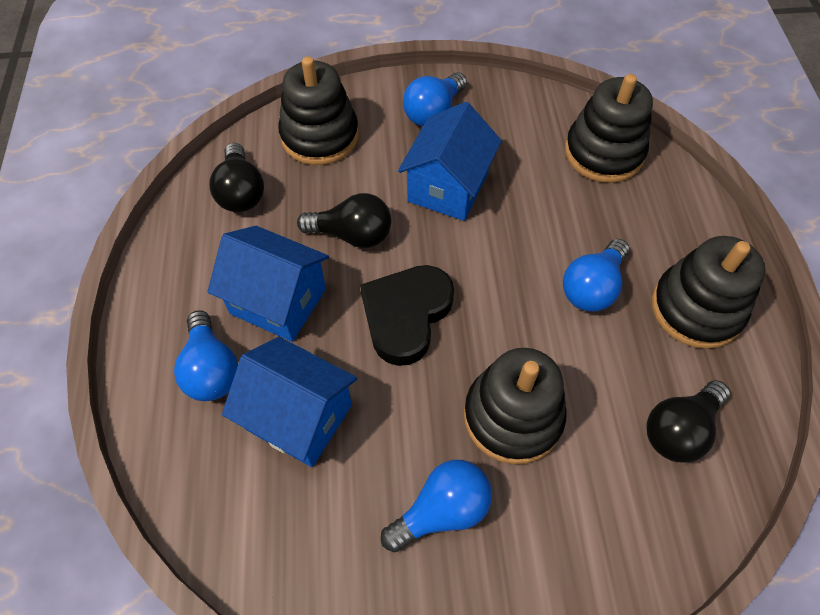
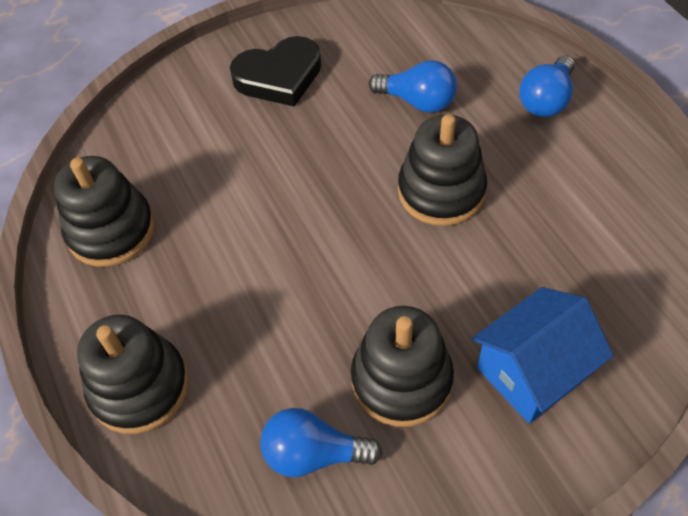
black light bulb: 3 -> 0
blue house: 3 -> 1
blue light bulb: 4 -> 3

